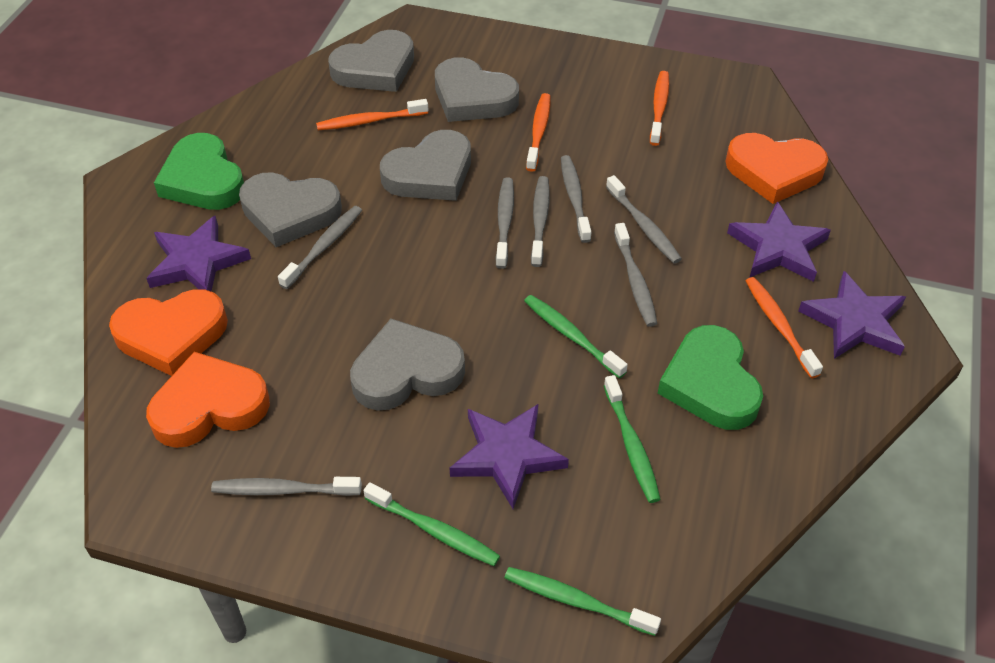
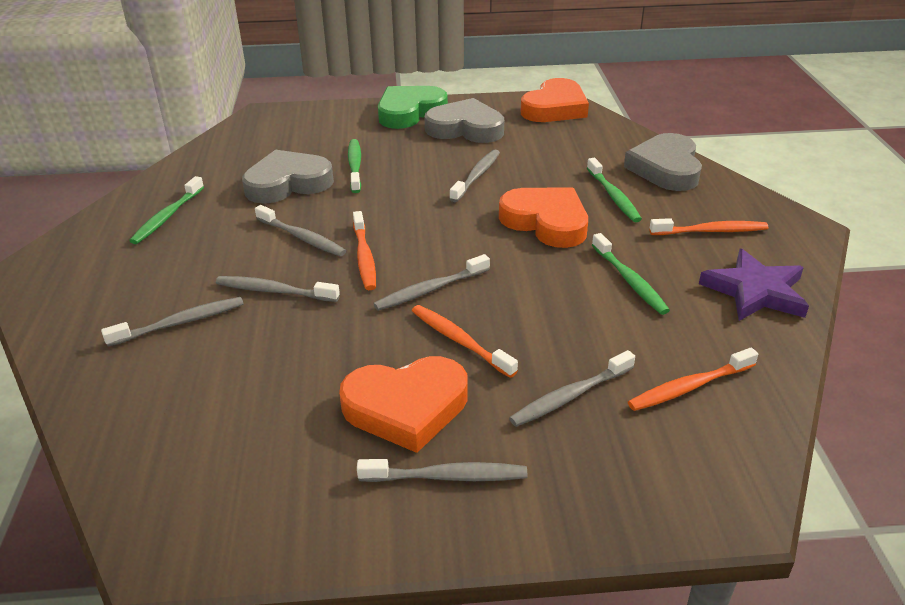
green heart: 2 -> 1
grey heart: 5 -> 3
purple star: 4 -> 1

